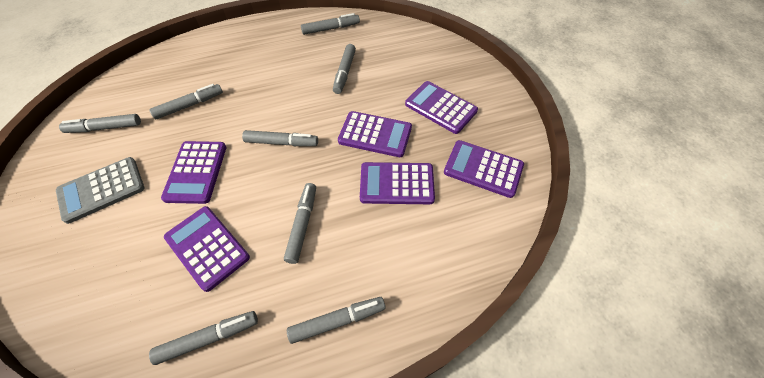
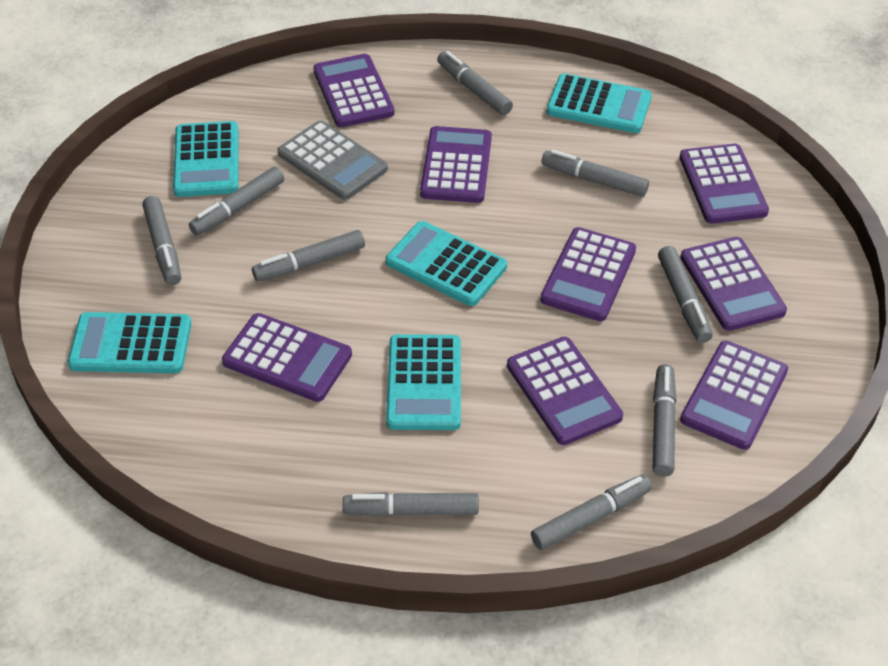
grey marker: 8 -> 9
purple calculator: 6 -> 8
turquoise calculator: 0 -> 5

